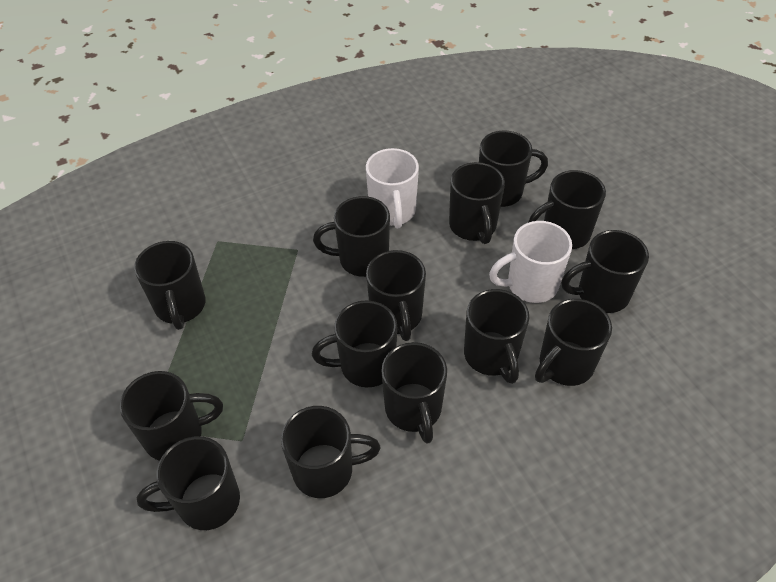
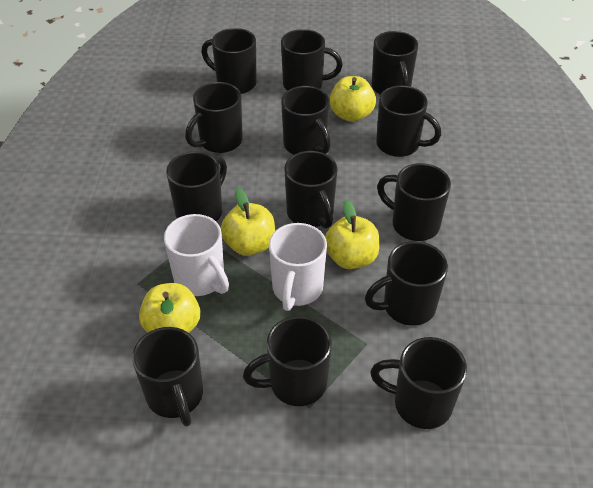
black mug: 14 -> 13
yellow apple: 0 -> 4

